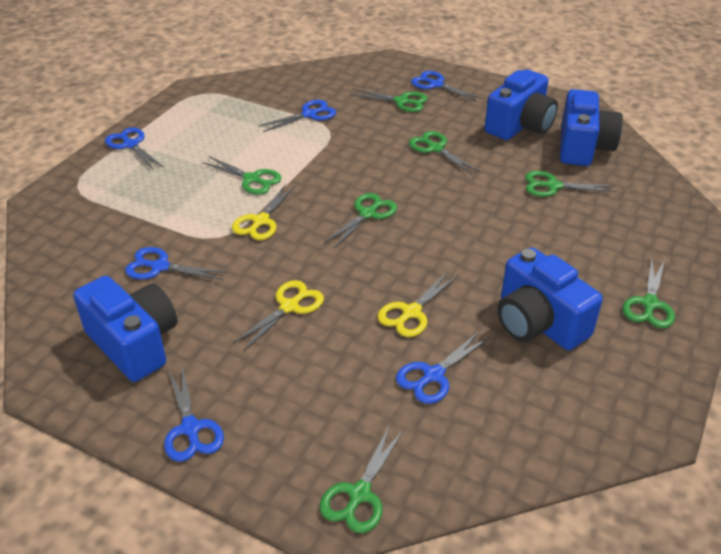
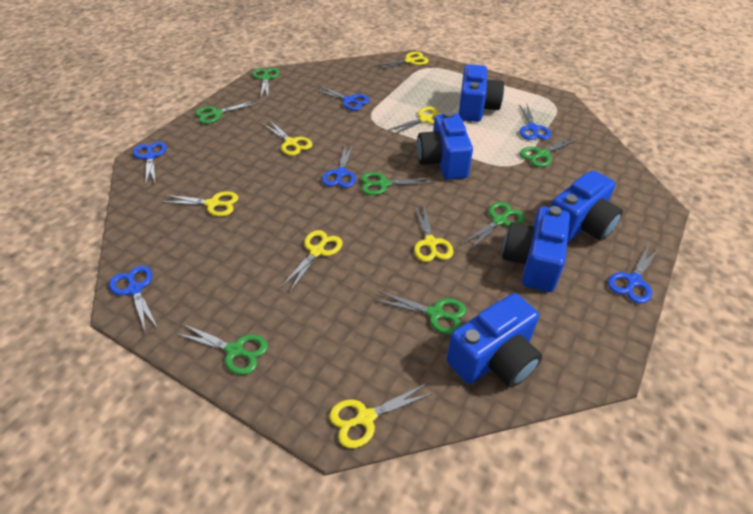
blue camera: 4 -> 5
yellow scissors: 3 -> 7

